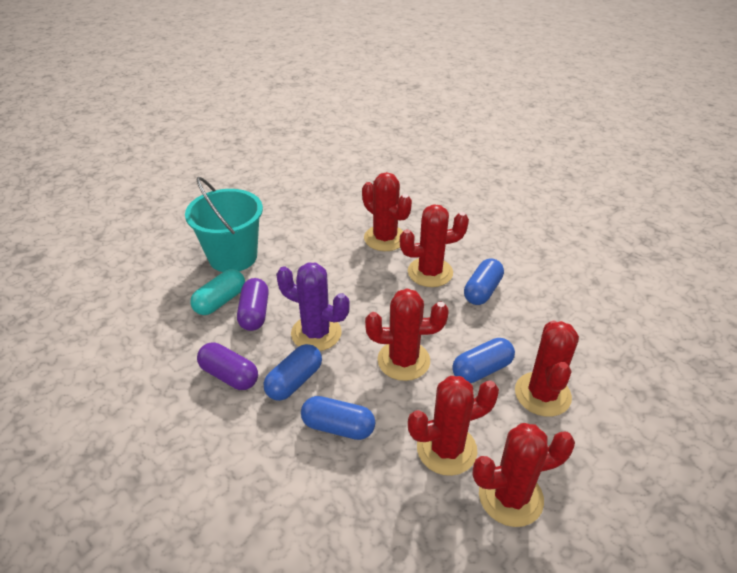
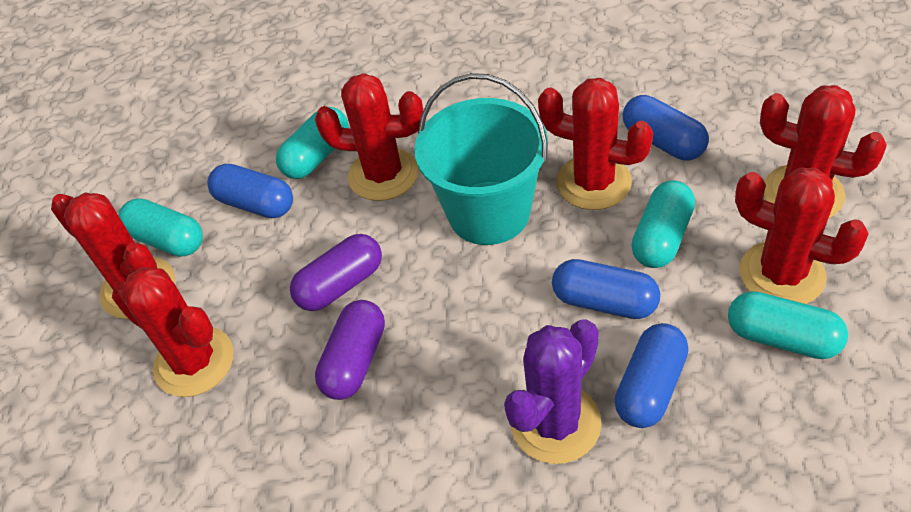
turquoise capsule: 1 -> 4

